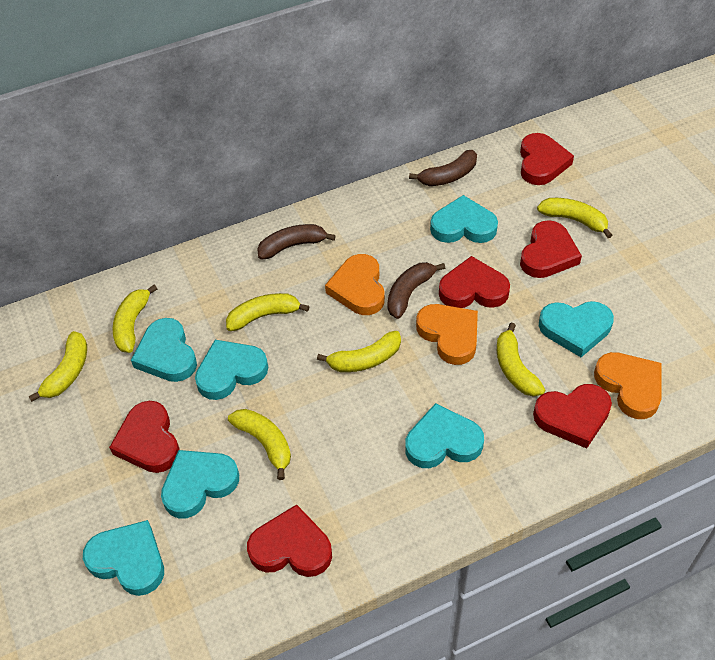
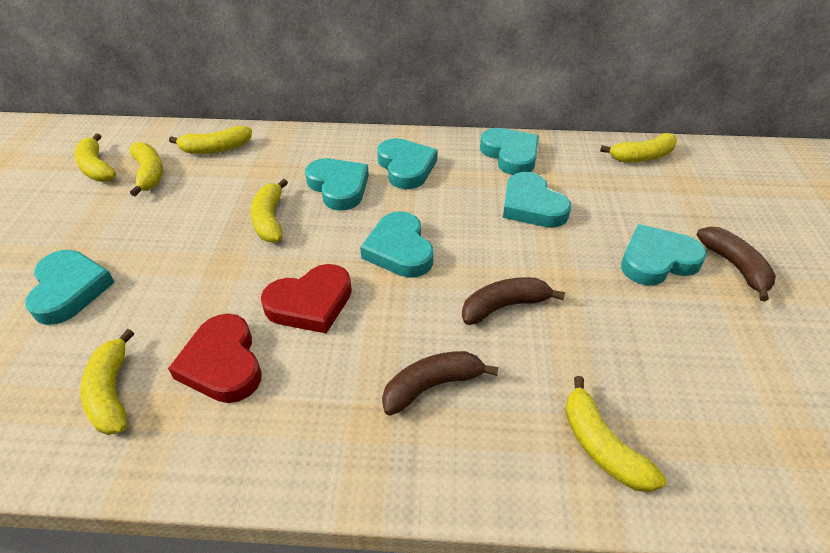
orange heart: 3 -> 0
red heart: 6 -> 2

